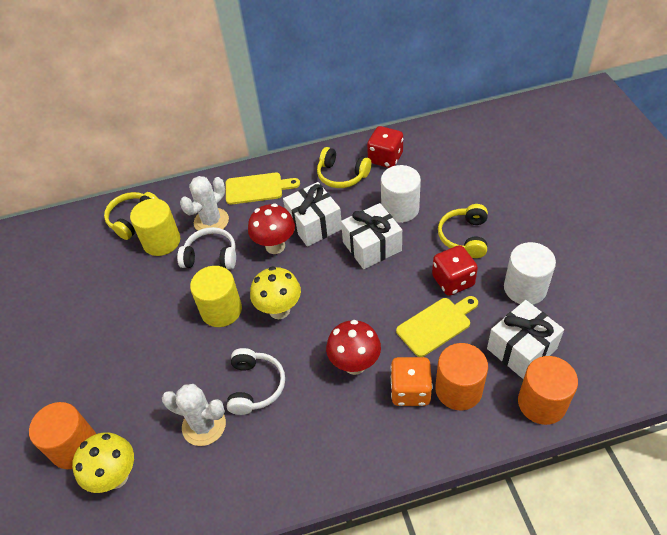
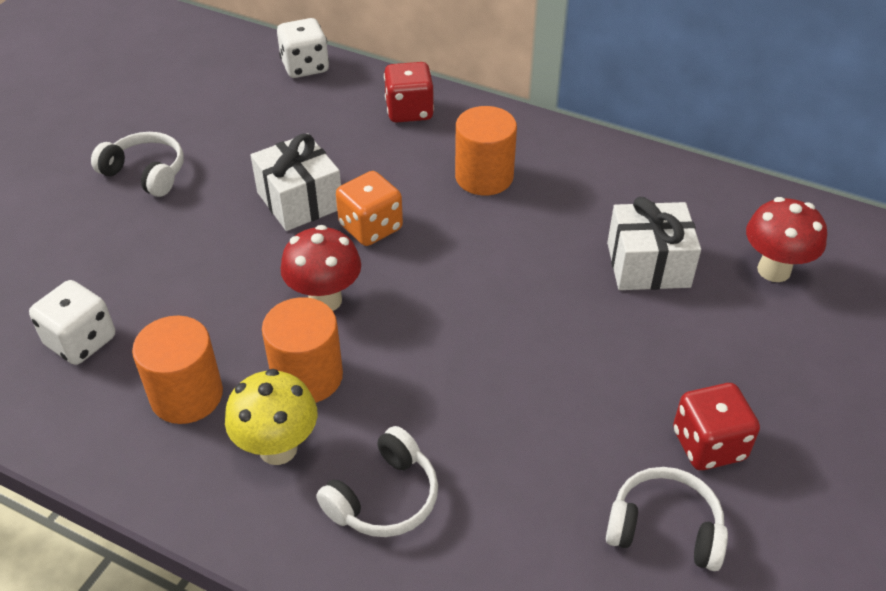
white cactus: 2 -> 0
white cylinder: 2 -> 0
white dice: 0 -> 2
white gift: 3 -> 2
white headphones: 2 -> 3
yellow cutting board: 2 -> 0
yellow cylinder: 2 -> 0
yellow headphones: 3 -> 0
yellow mushroom: 2 -> 1

